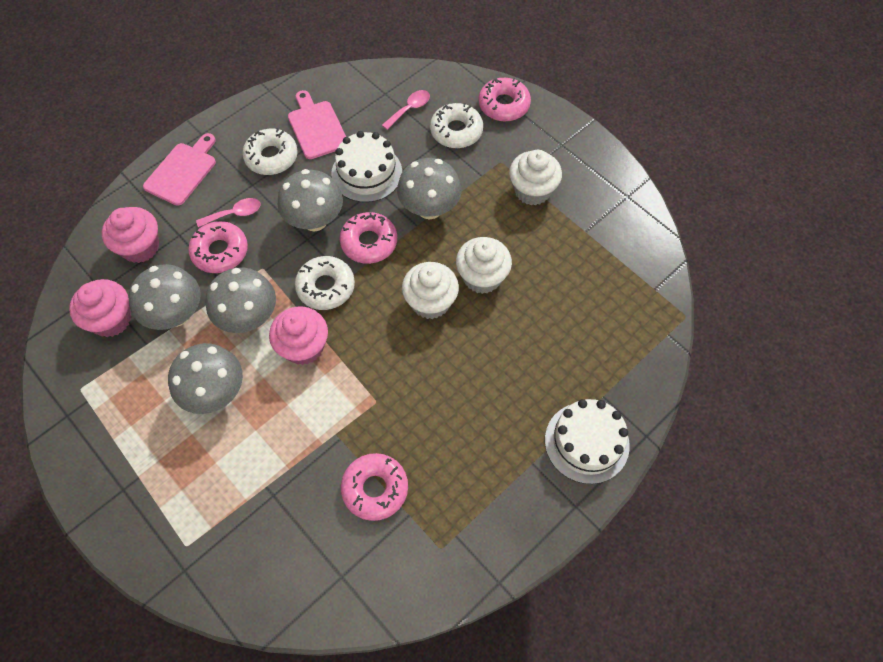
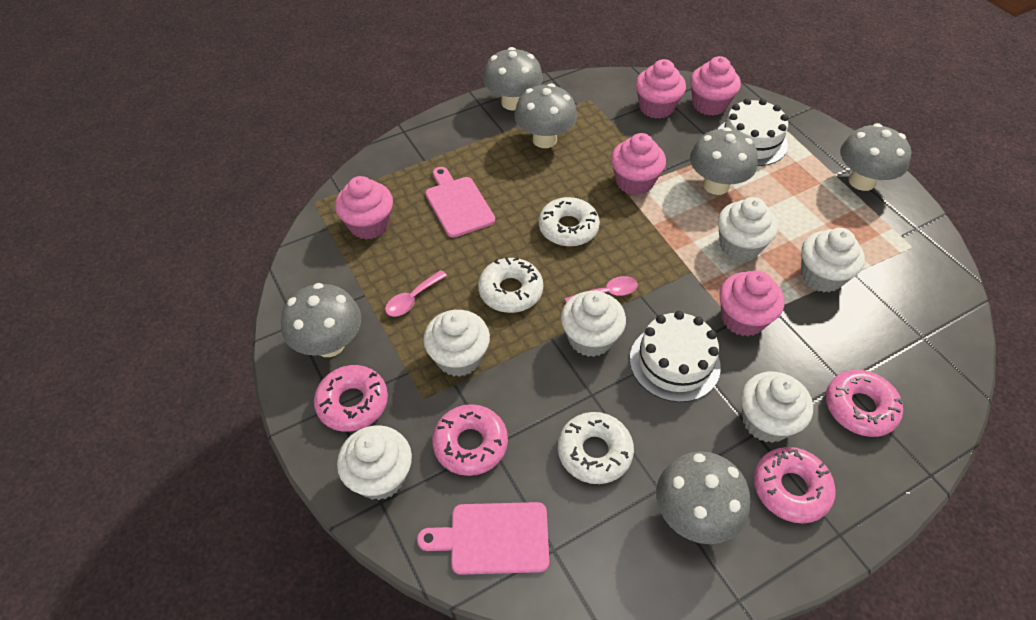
grey mushroom: 5 -> 6
pink cupcake: 3 -> 5
white cupcake: 3 -> 6

